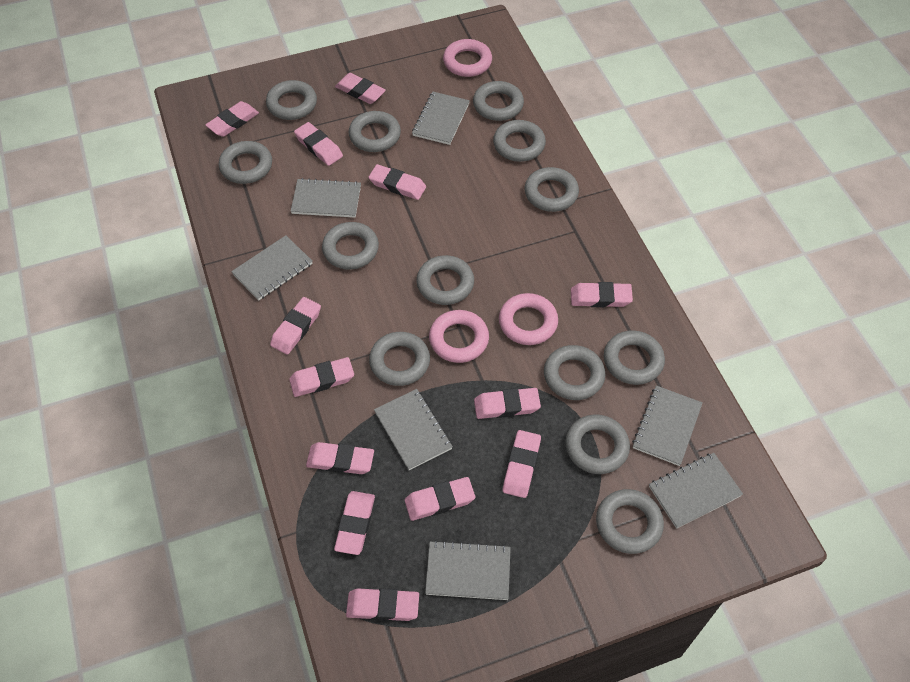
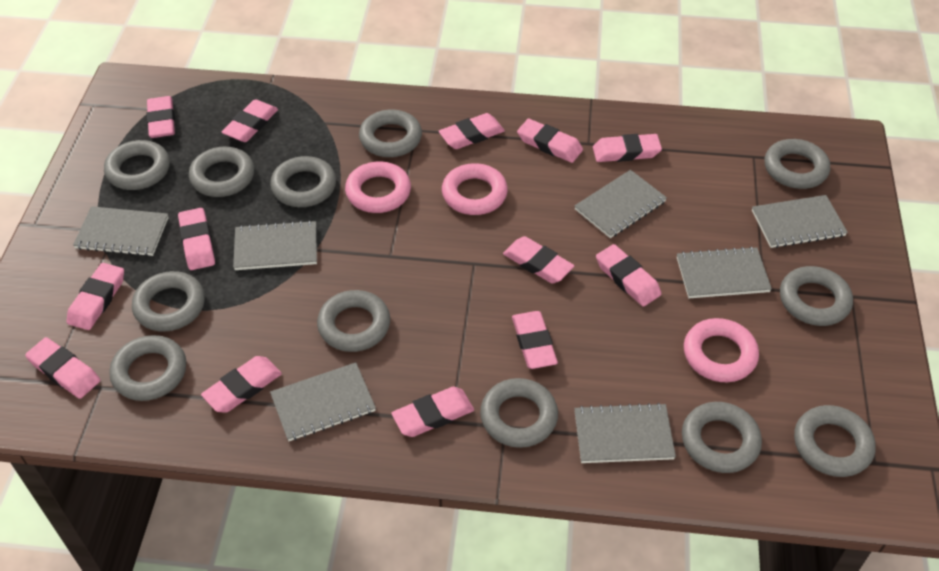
grey ring: 13 -> 12

